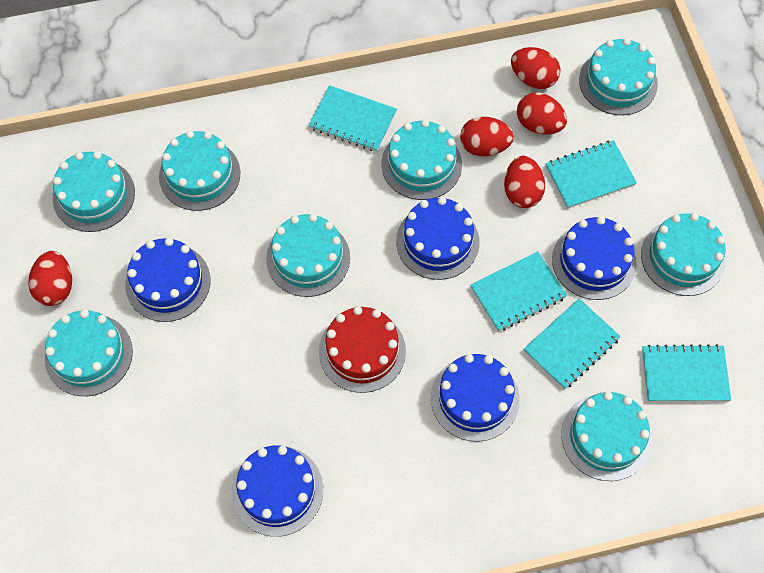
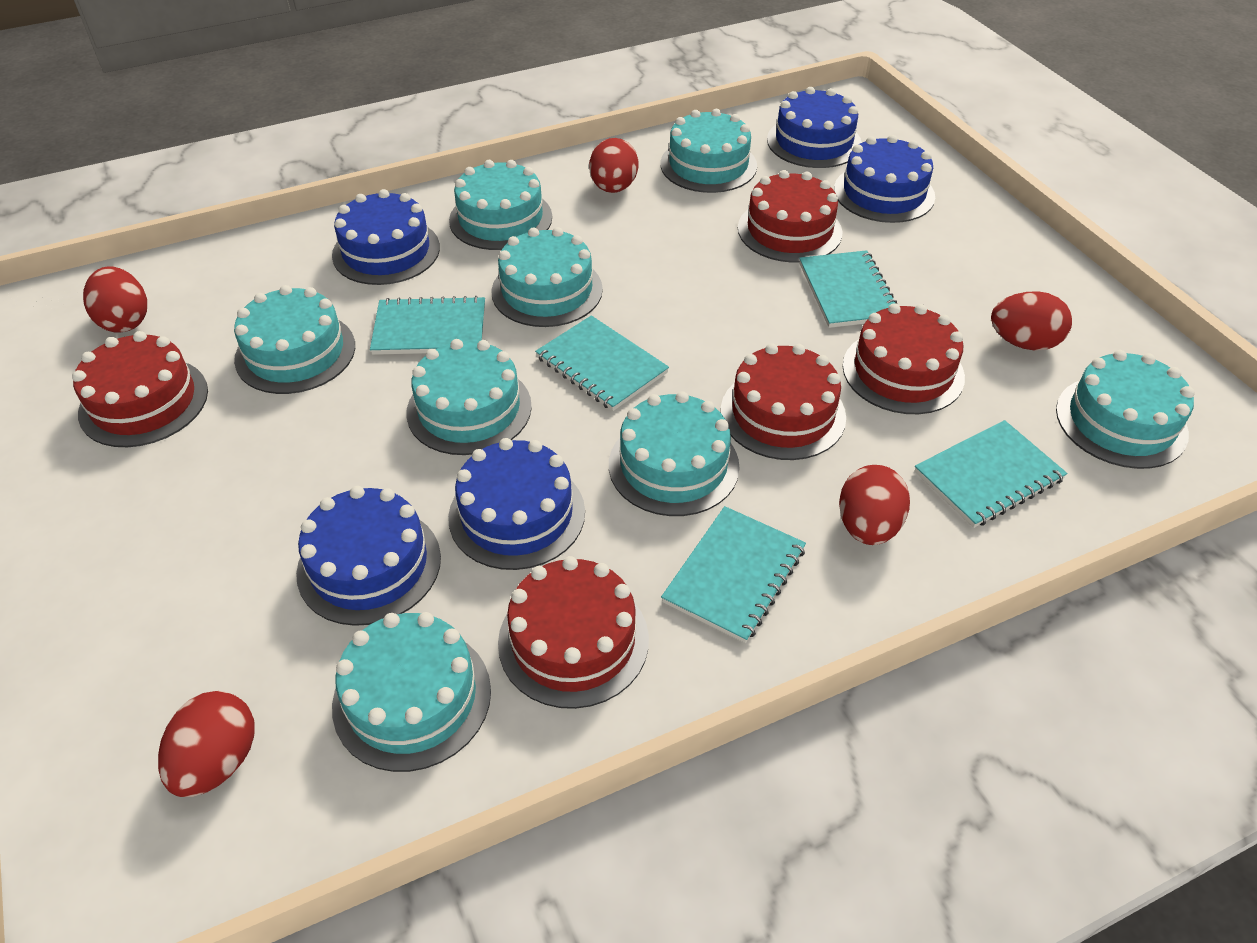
red cake: 1 -> 5

